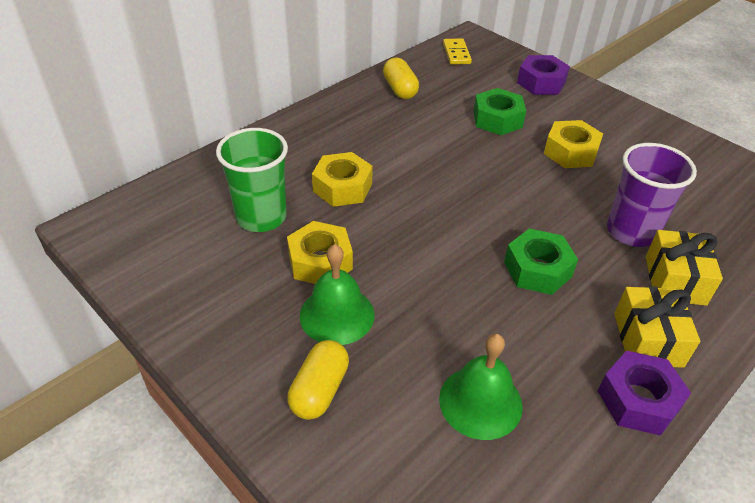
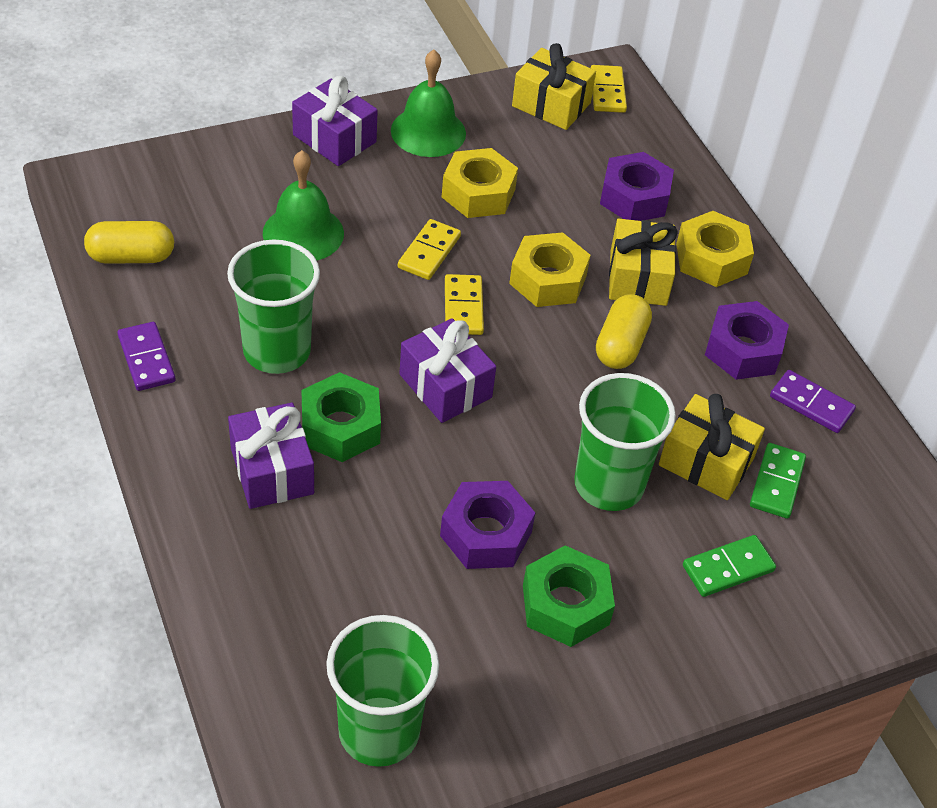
green cup: 1 -> 3
green domino: 0 -> 2
purple cup: 1 -> 0
purple domino: 0 -> 2
purple gift: 0 -> 3
purple nut: 2 -> 3
yellow domino: 1 -> 3
yellow gift: 2 -> 3

